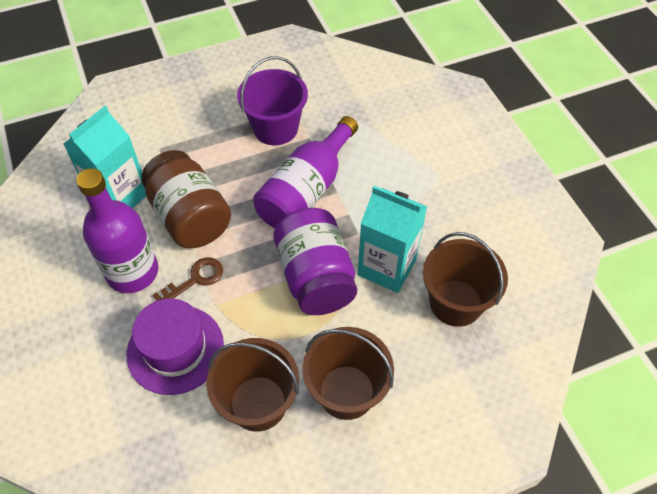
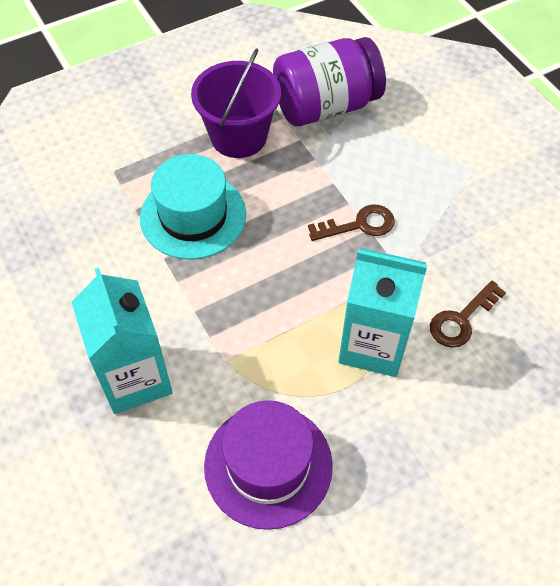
brown bucket: 3 -> 0
brown jar: 1 -> 0
brown key: 1 -> 2
purple bottle: 2 -> 0
turquoise hat: 0 -> 1

